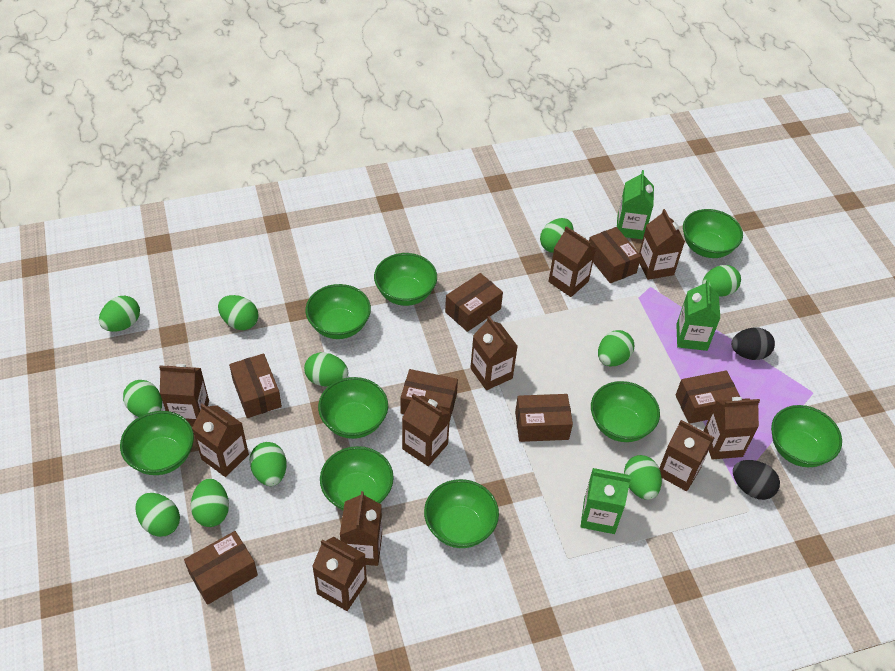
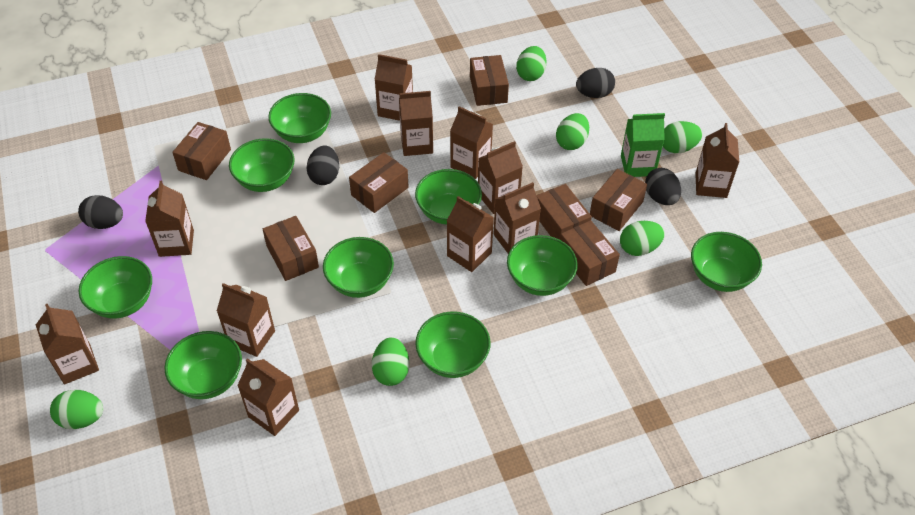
black egg: 2 -> 4
brown carton: 10 -> 11
green carton: 3 -> 1
green egg: 11 -> 6

